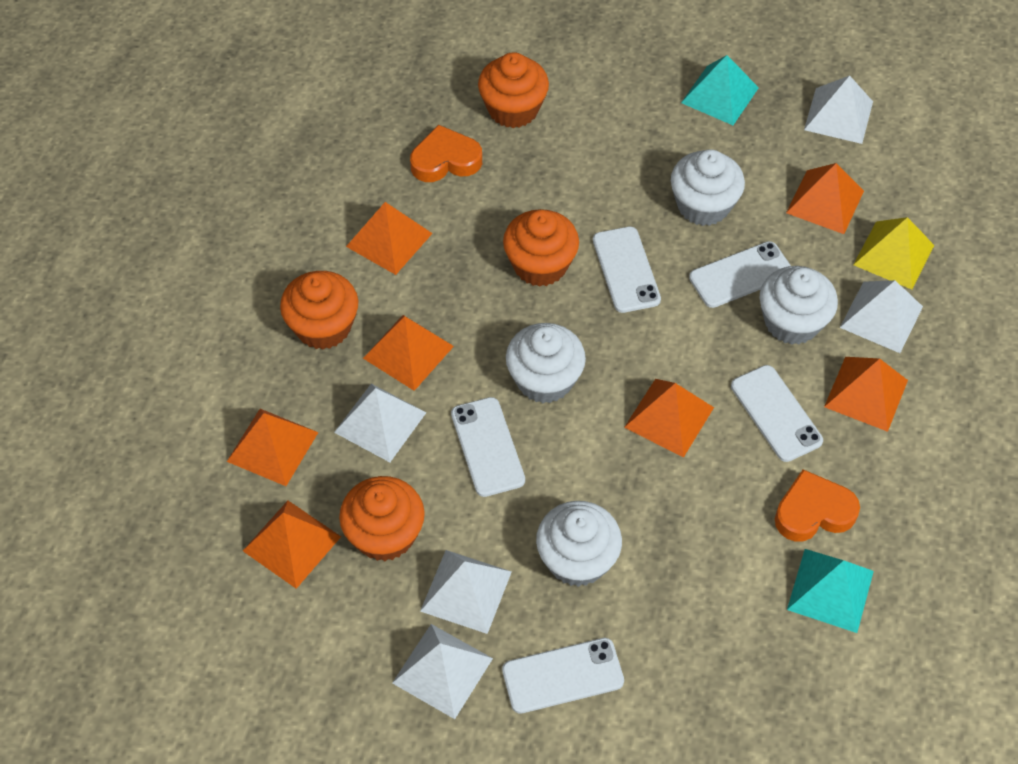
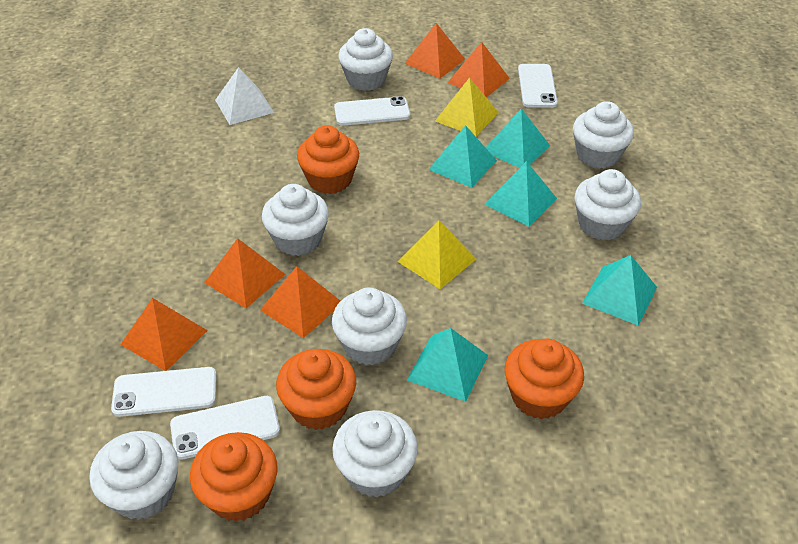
orange heart: 2 -> 0
orange pyramid: 7 -> 5
turquoise pyramid: 2 -> 5
white cupcake: 4 -> 7
white phone: 5 -> 4
white pyramid: 5 -> 1
yellow pyramid: 1 -> 2

